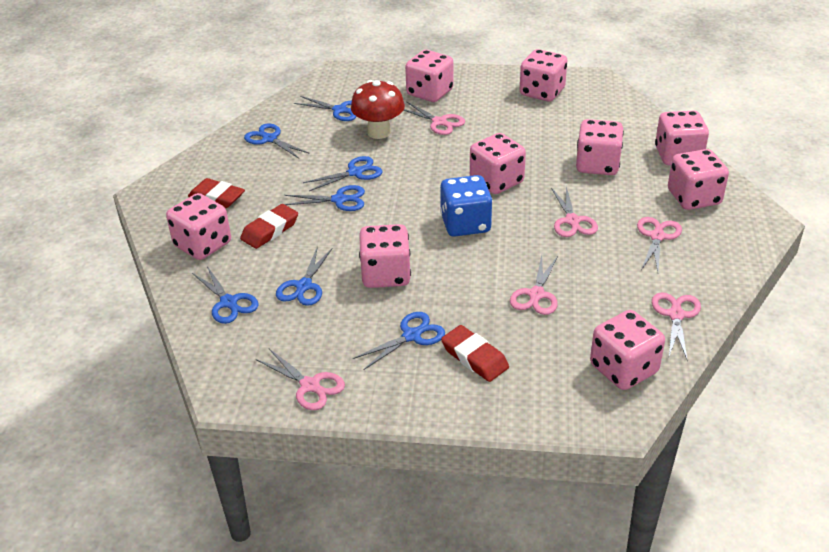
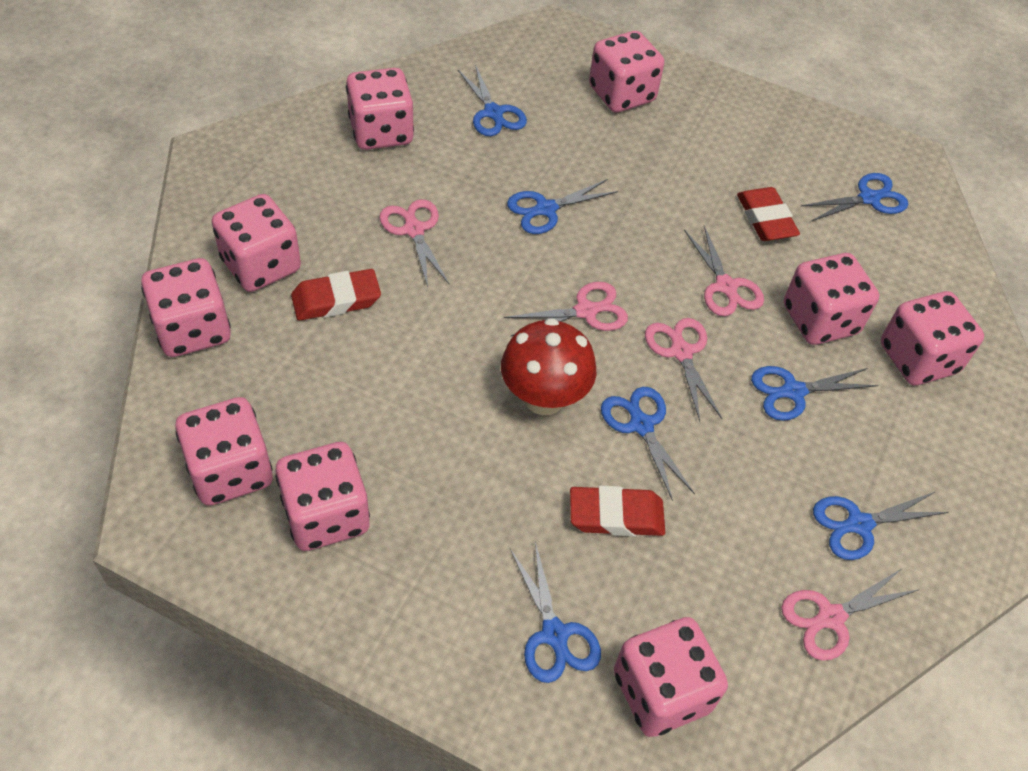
blue dice: 1 -> 0
pink scissors: 6 -> 5

